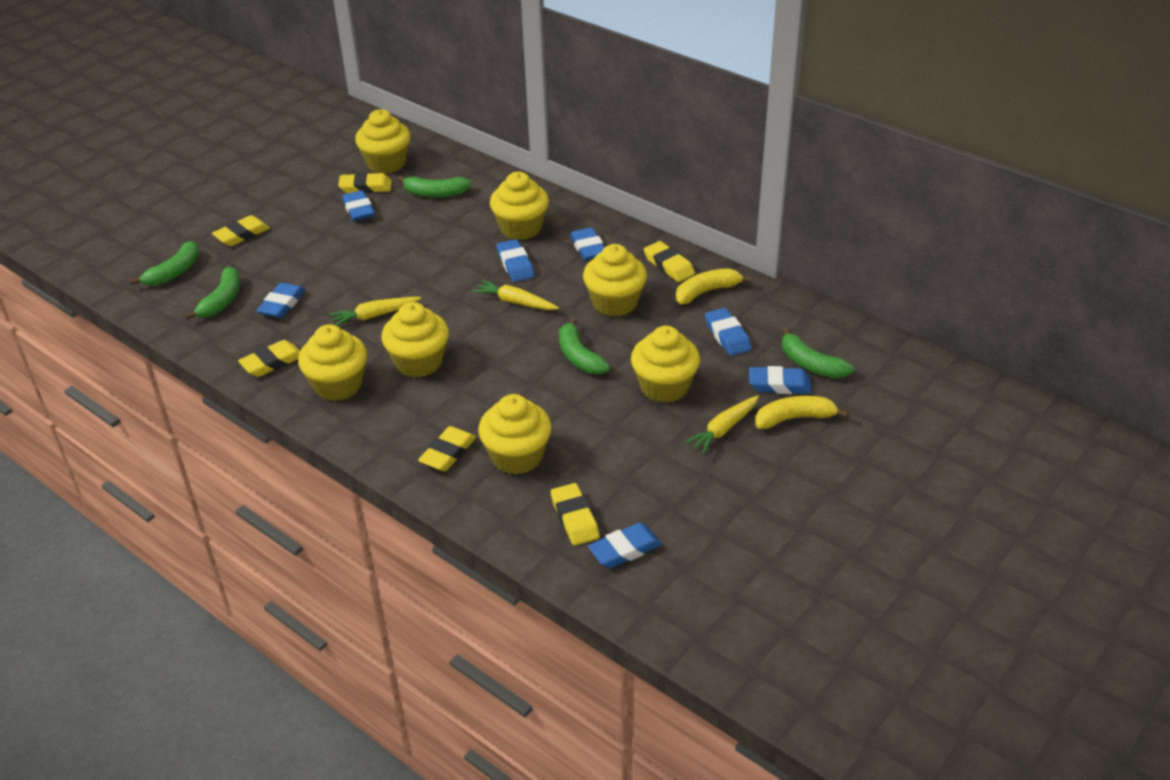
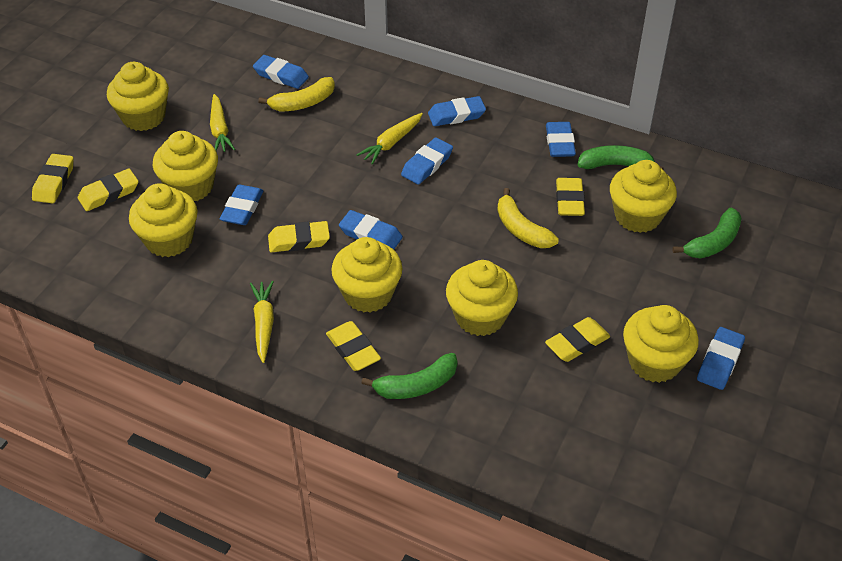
green banana: 5 -> 3

